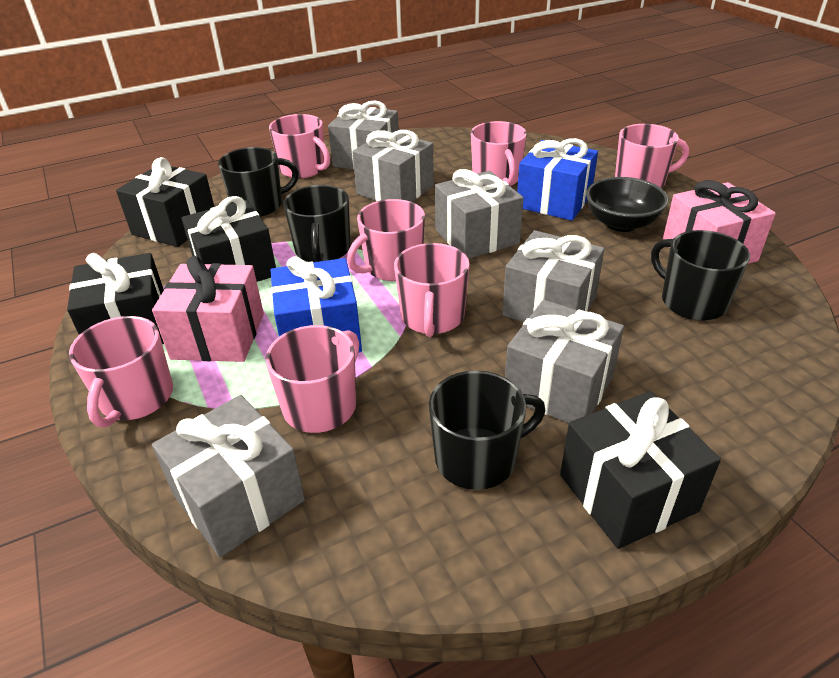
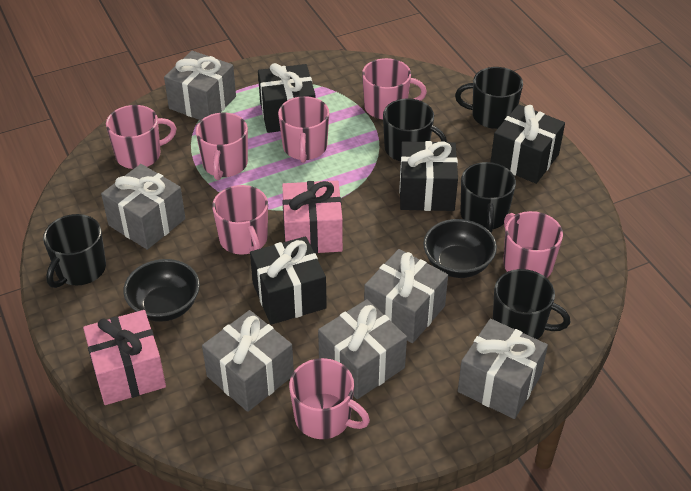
black bowl: 1 -> 2
black mug: 4 -> 5
blue gift: 2 -> 0

